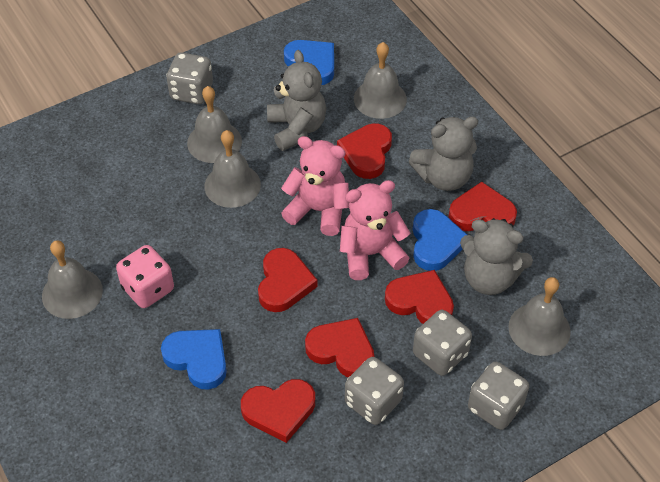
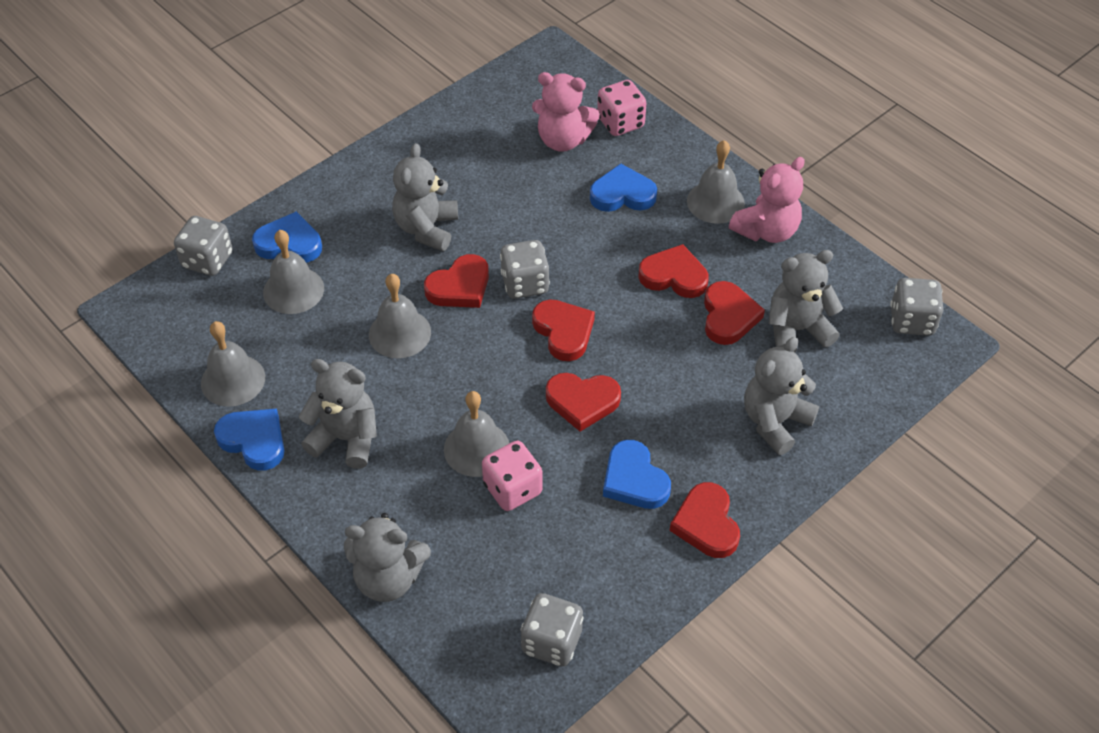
blue heart: 3 -> 4
grey teddy bear: 3 -> 5
pink dice: 1 -> 2

